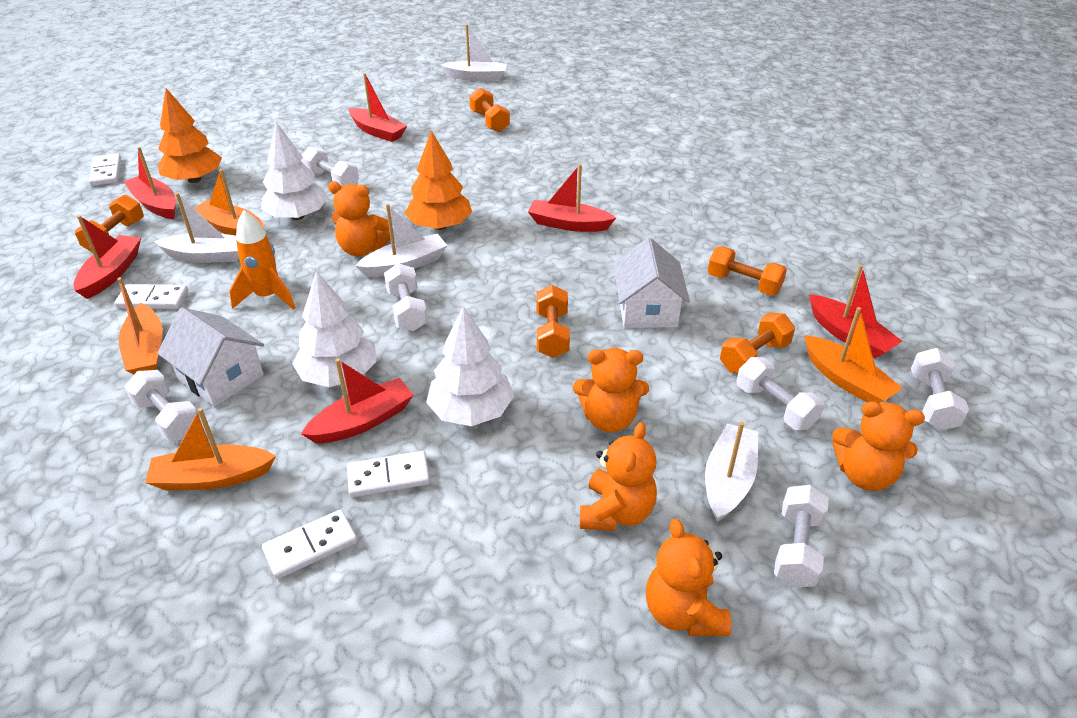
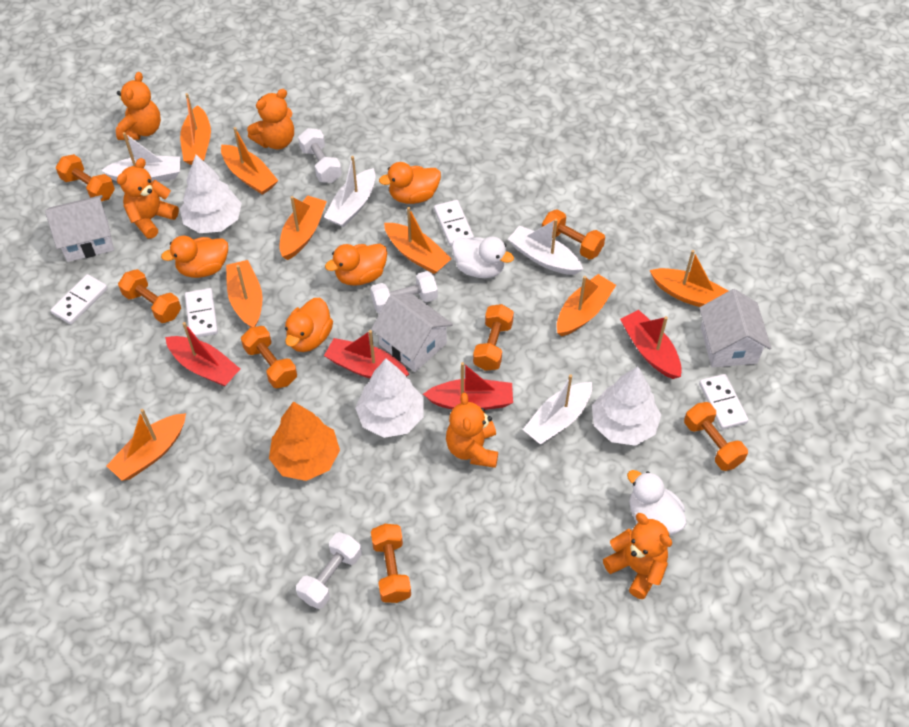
orange boat: 4 -> 8
orange duck: 0 -> 4
orange dumbbell: 5 -> 7
orange rocket: 1 -> 0
orange tree: 2 -> 1
red boat: 6 -> 4
white duck: 0 -> 2
white dumbbell: 6 -> 3
white house: 2 -> 3

